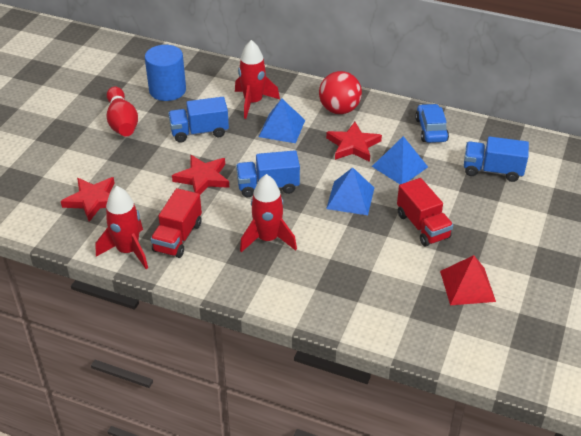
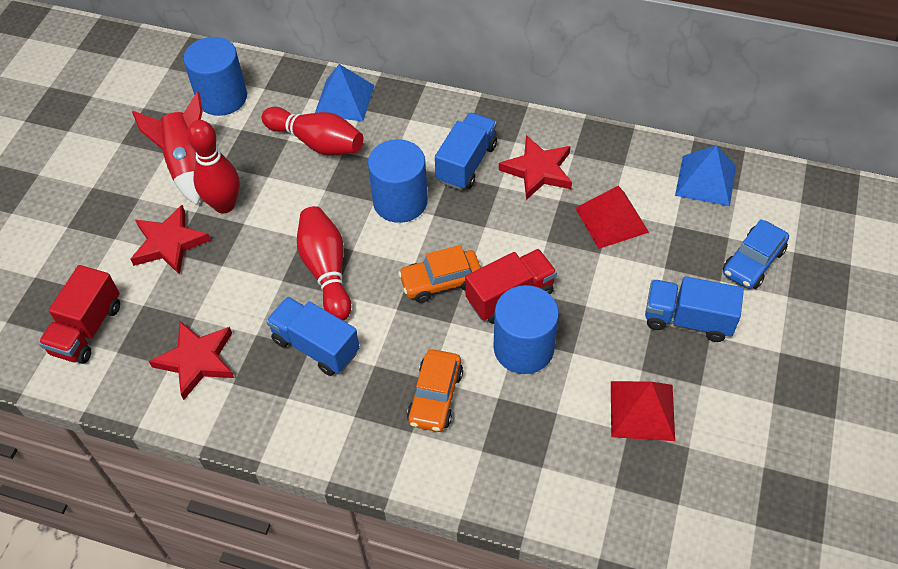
blue cylinder: 1 -> 3
blue pyramid: 3 -> 2
orange car: 0 -> 2
red ball: 1 -> 0
red bowling pin: 1 -> 3
red pyramid: 1 -> 2
red rocket: 3 -> 1

